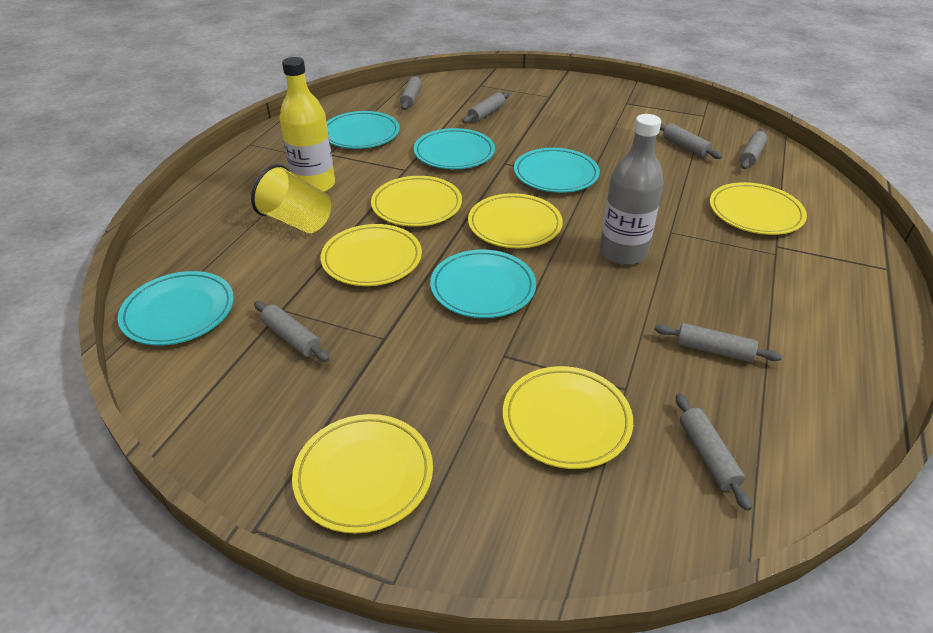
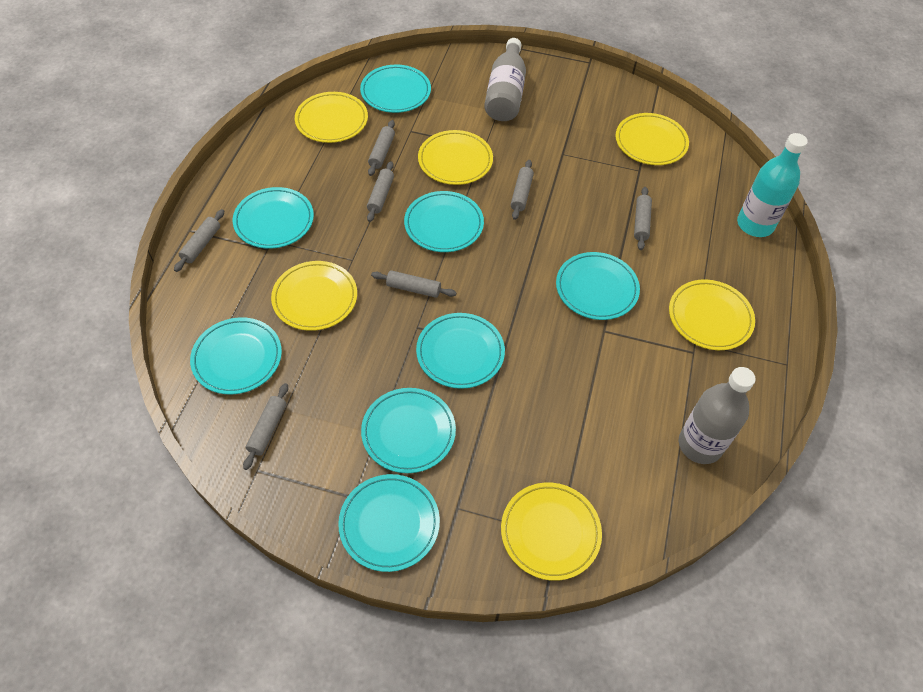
grey bottle: 1 -> 2
turquoise bottle: 0 -> 1
turquoise plate: 5 -> 8
yellow bottle: 1 -> 0
yellow cup: 1 -> 0

